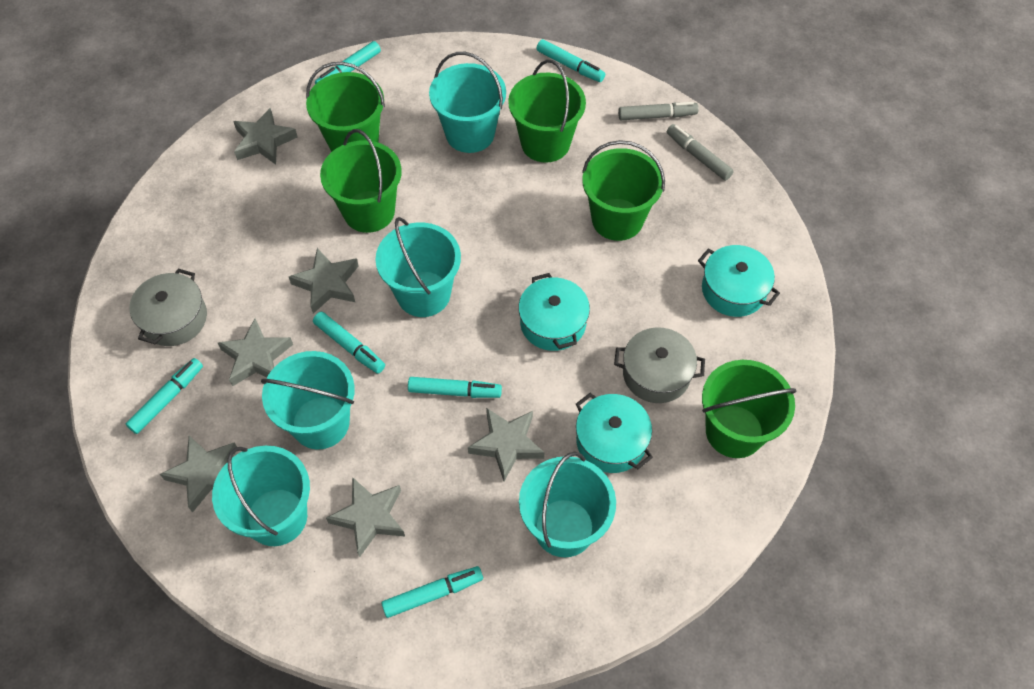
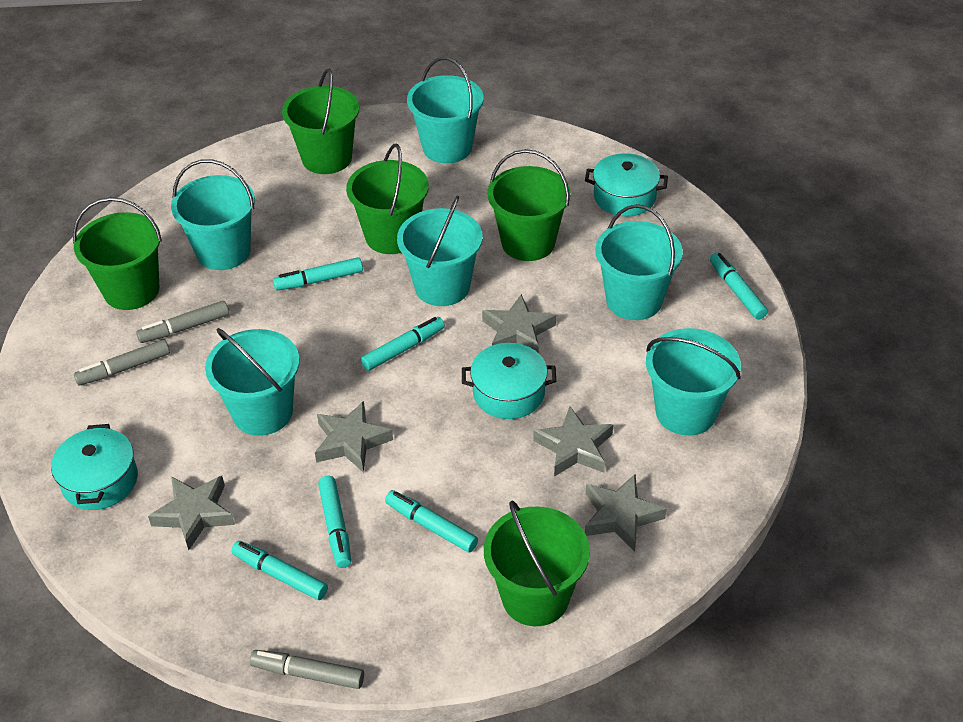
grey marker: 2 -> 3
grey pot: 2 -> 0
grey star: 6 -> 5
turquoise bucket: 5 -> 6

